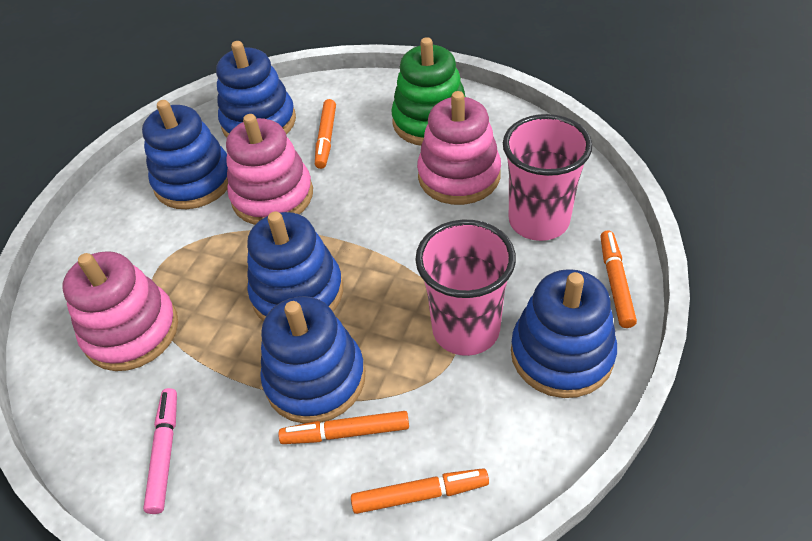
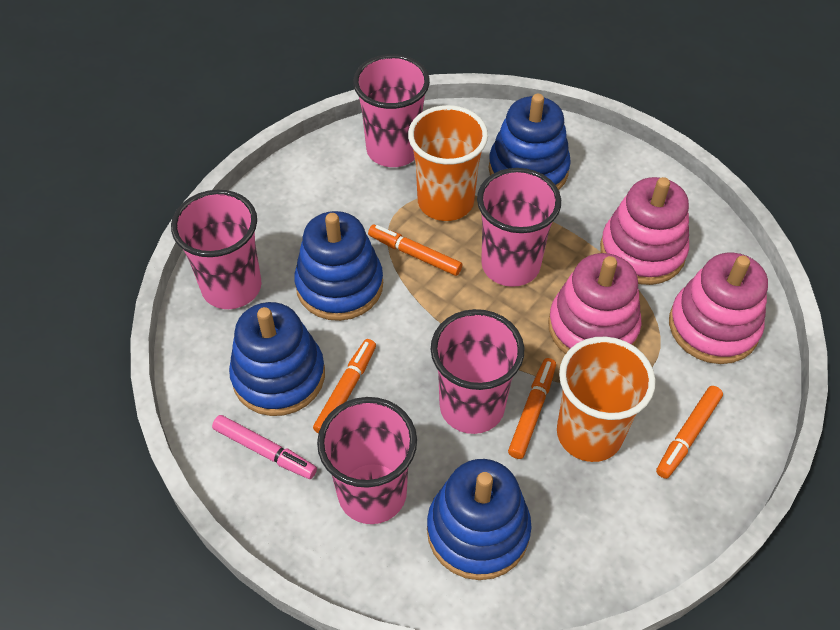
blue stacking toy: 5 -> 4
green stacking toy: 1 -> 0
orange cup: 0 -> 2
pink cup: 2 -> 5

